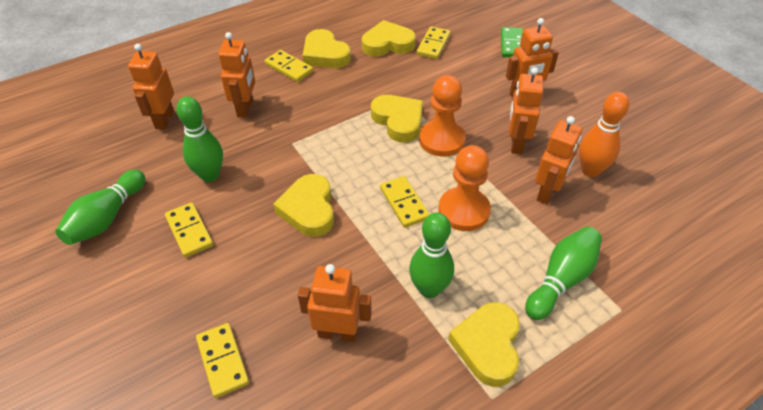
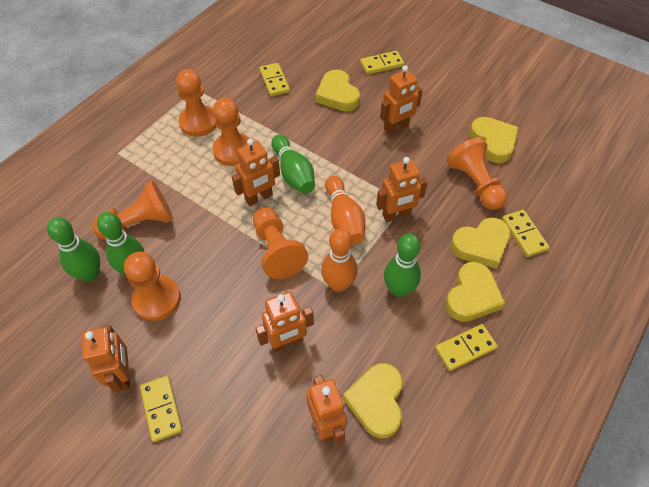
green domino: 1 -> 0
orange bowling pin: 1 -> 2
orange pawn: 2 -> 6

